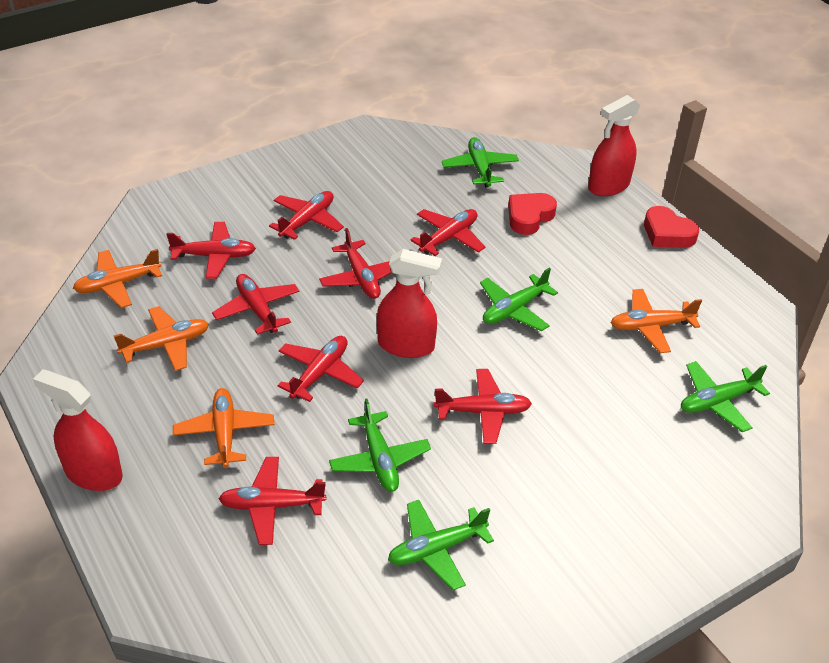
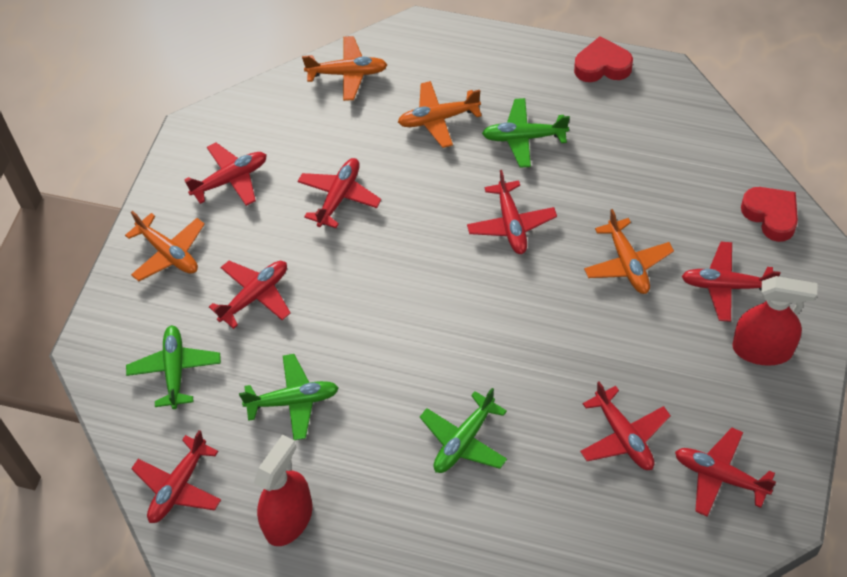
green plane: 5 -> 4
red spray bottle: 3 -> 2

